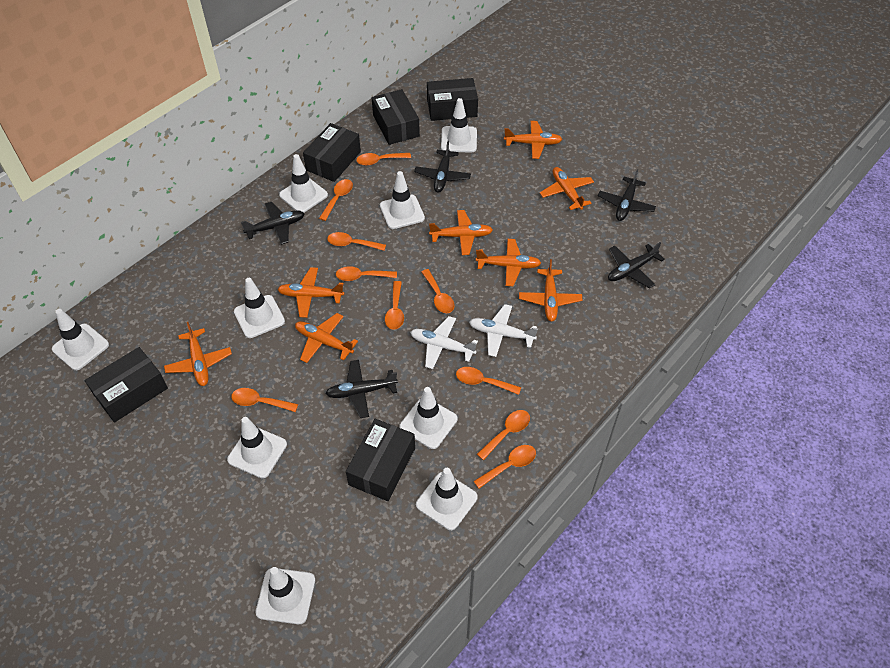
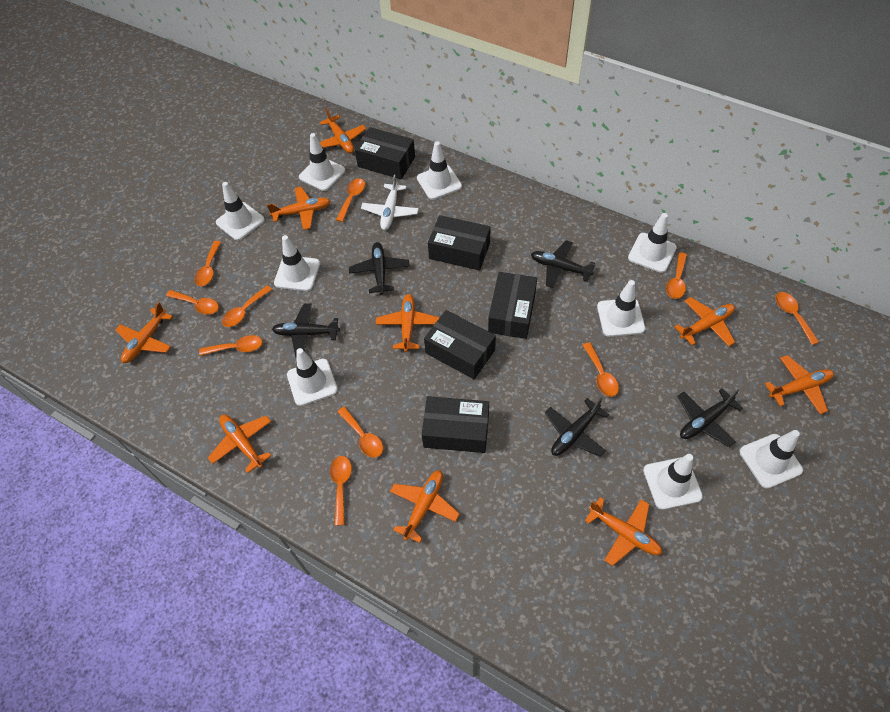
orange plane: 8 -> 9
white plane: 2 -> 1

